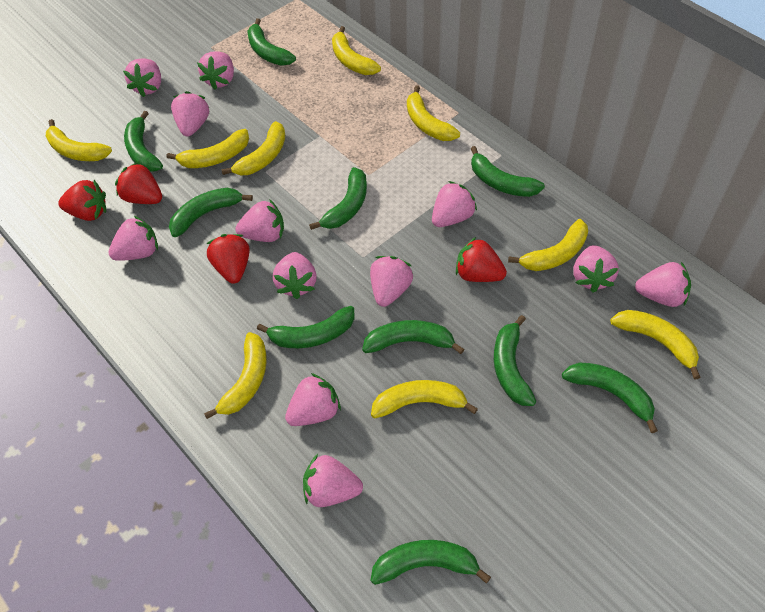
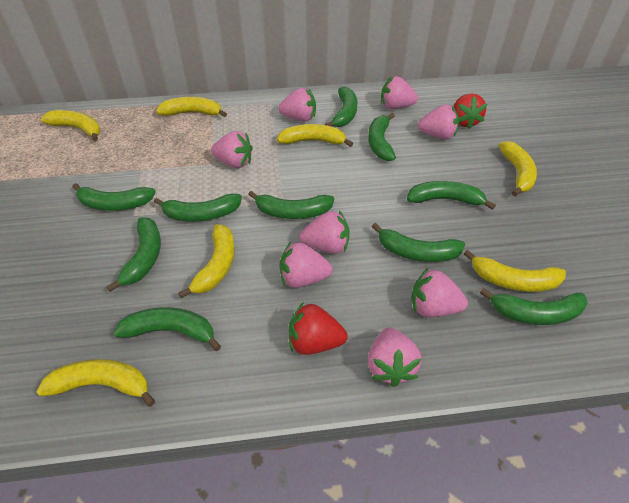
pink strawberry: 12 -> 8
red strawberry: 4 -> 2
yellow banana: 9 -> 7

